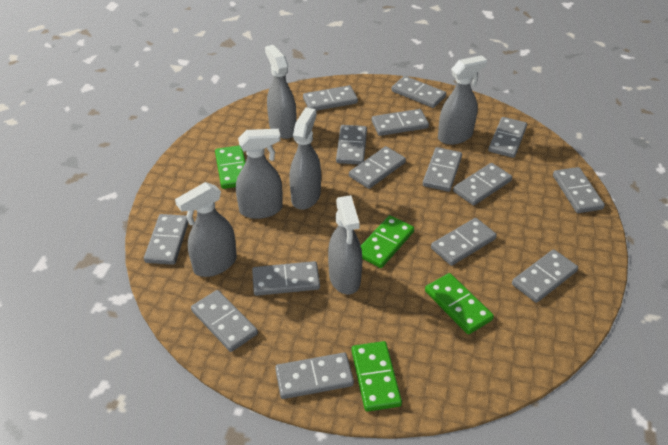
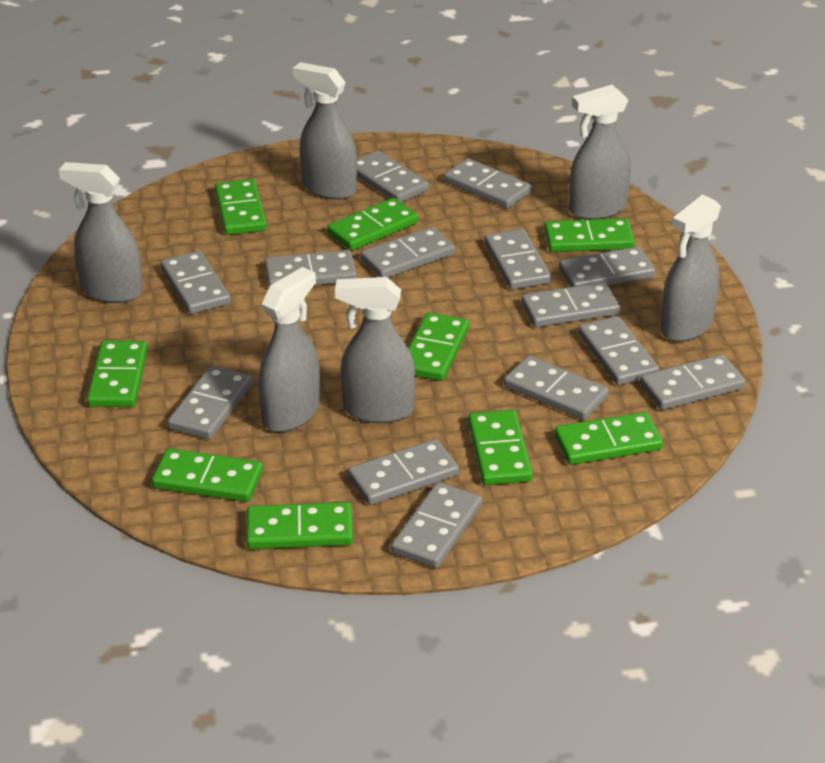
green domino: 4 -> 9
grey domino: 15 -> 14

